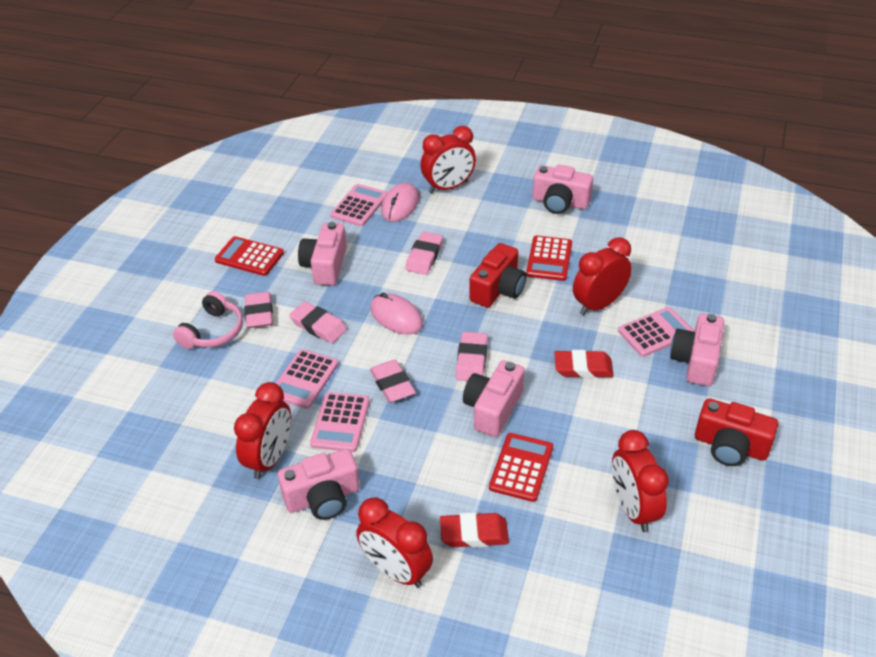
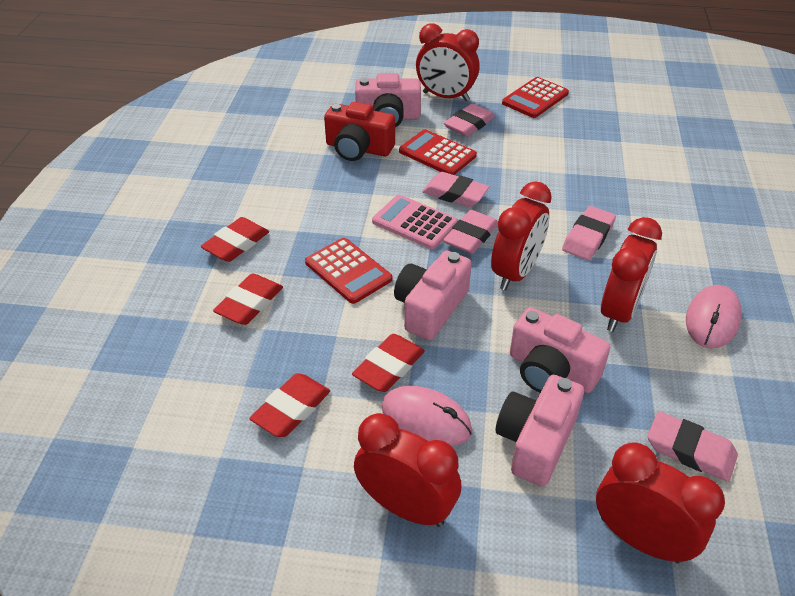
pink calculator: 4 -> 1
pink camera: 5 -> 4
pink headphones: 1 -> 0
red camera: 2 -> 1
red eraser: 2 -> 4

